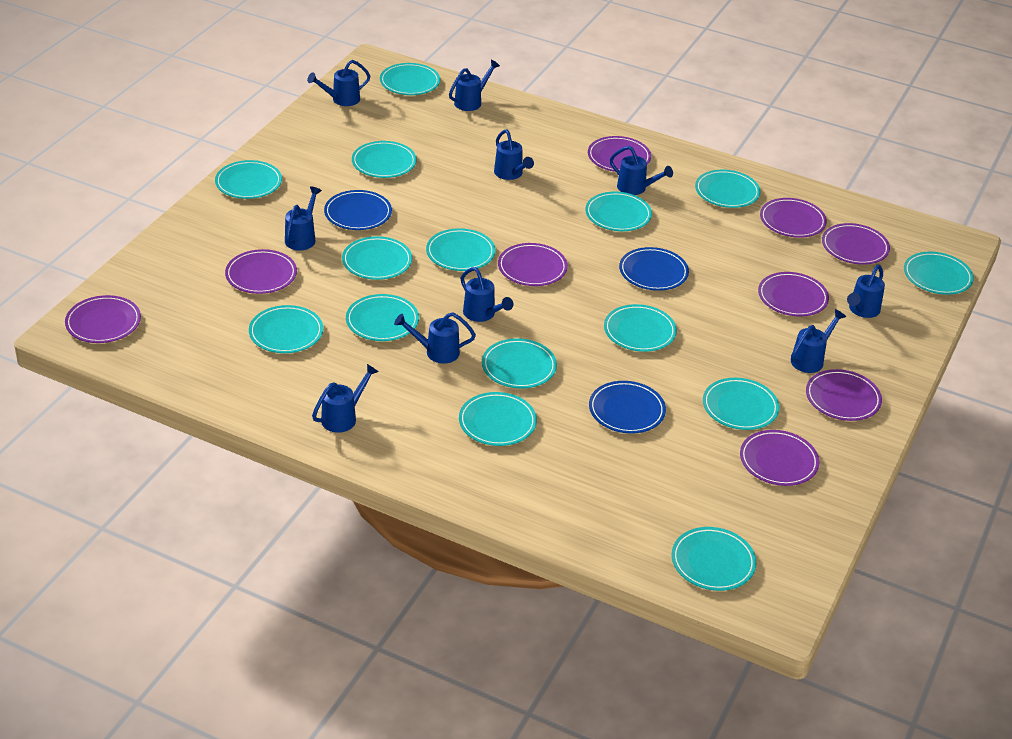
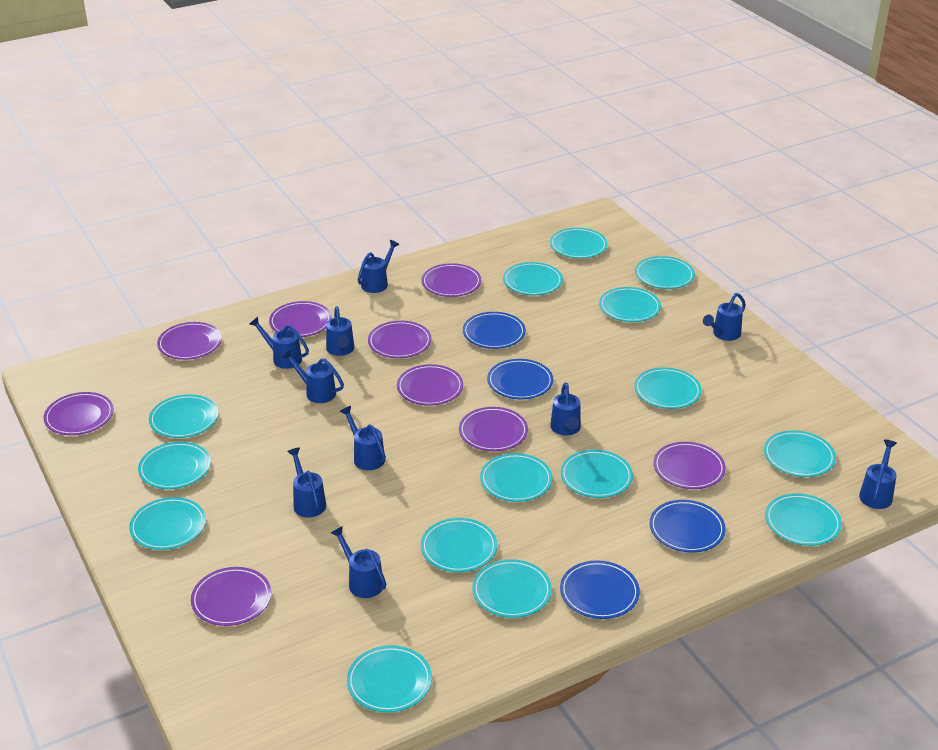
blue plate: 3 -> 4

